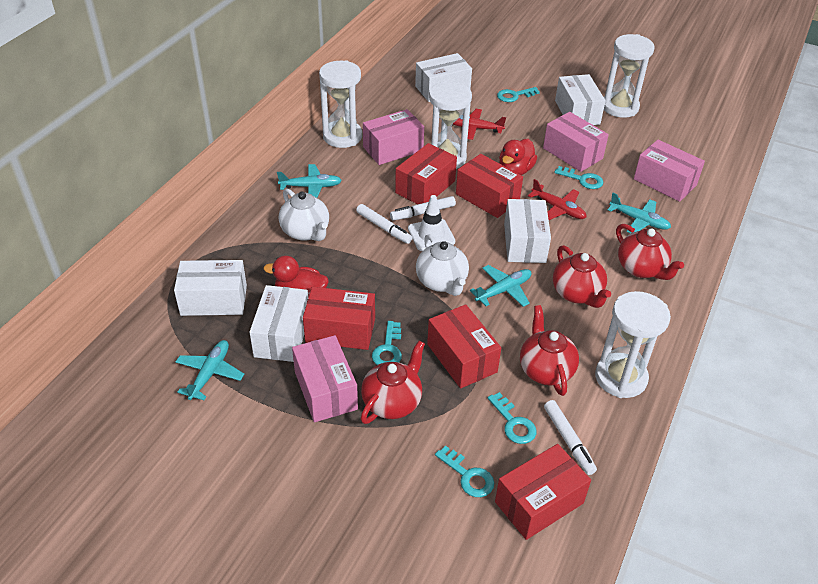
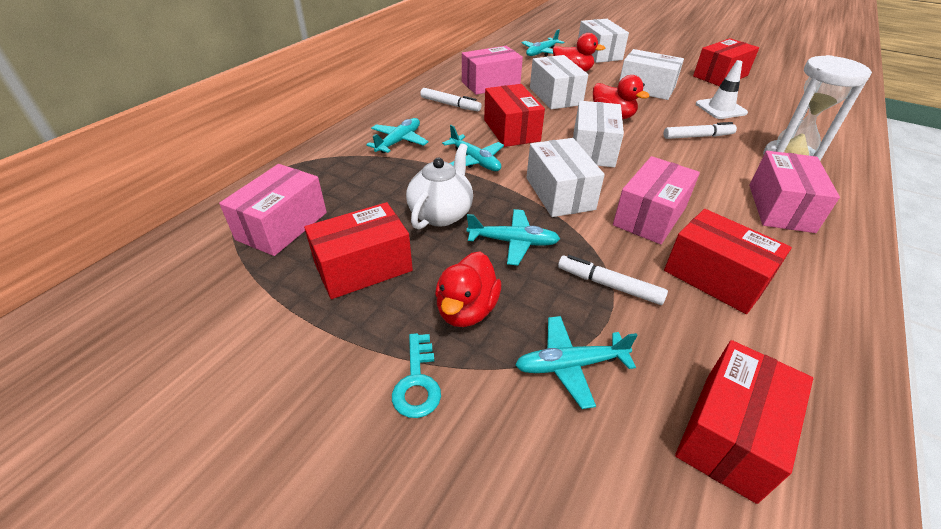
red duck: 2 -> 3
red plane: 2 -> 0
red teapot: 4 -> 0
turquoise key: 5 -> 1
turquoise plane: 4 -> 5
white hourglass: 4 -> 1
white teapot: 2 -> 1

